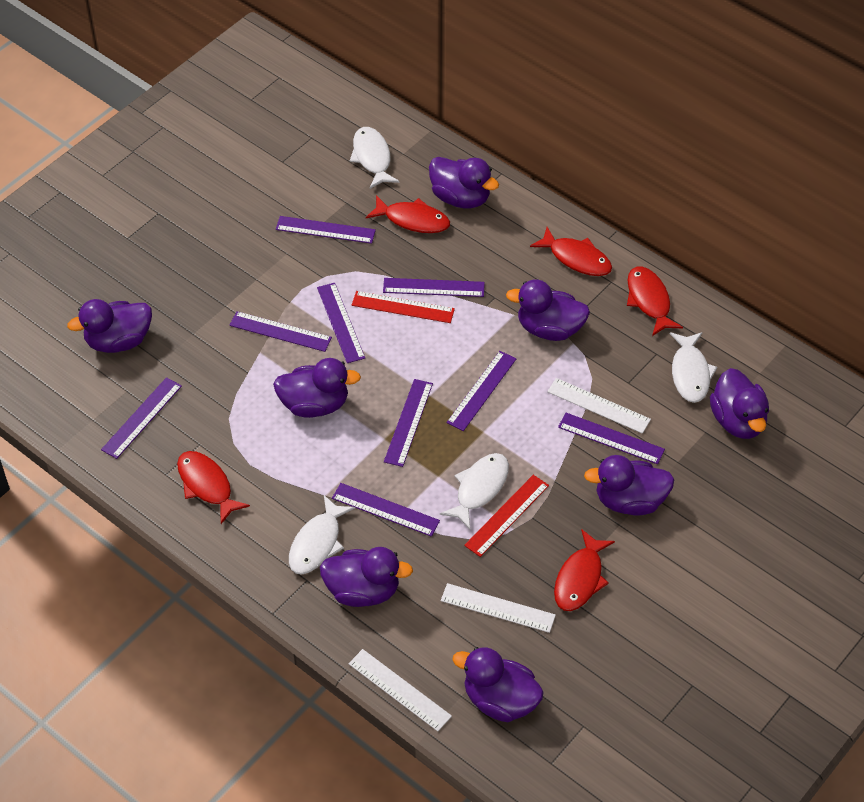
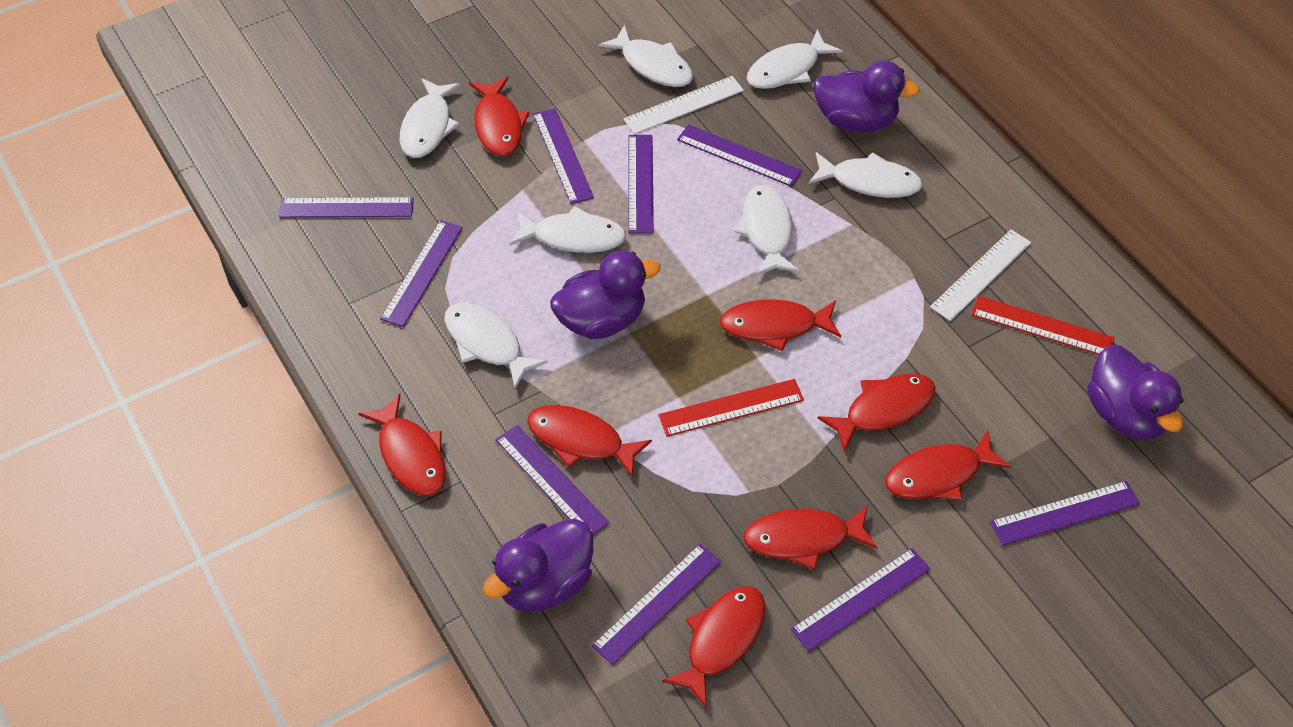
purple duck: 8 -> 4
red fish: 5 -> 8
white fish: 4 -> 7
white ruler: 3 -> 2

